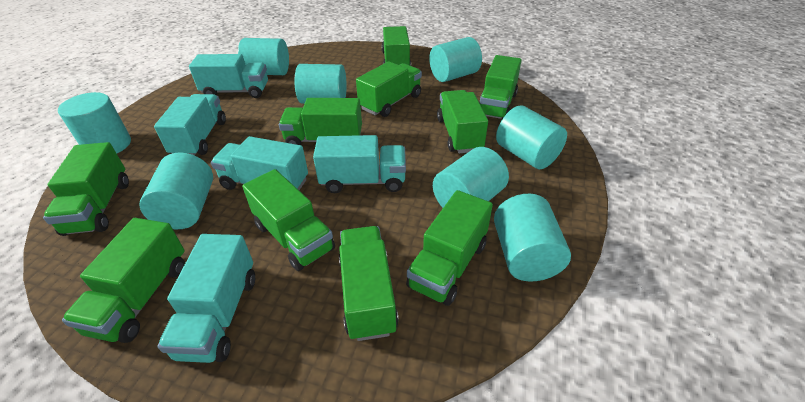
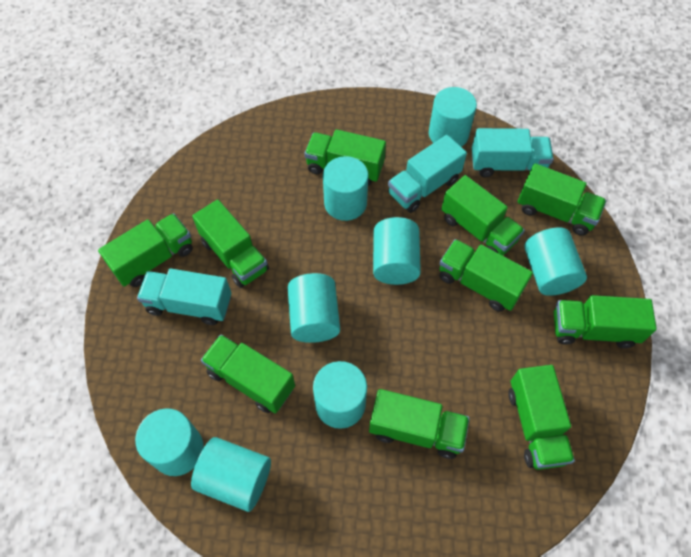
turquoise truck: 5 -> 3

